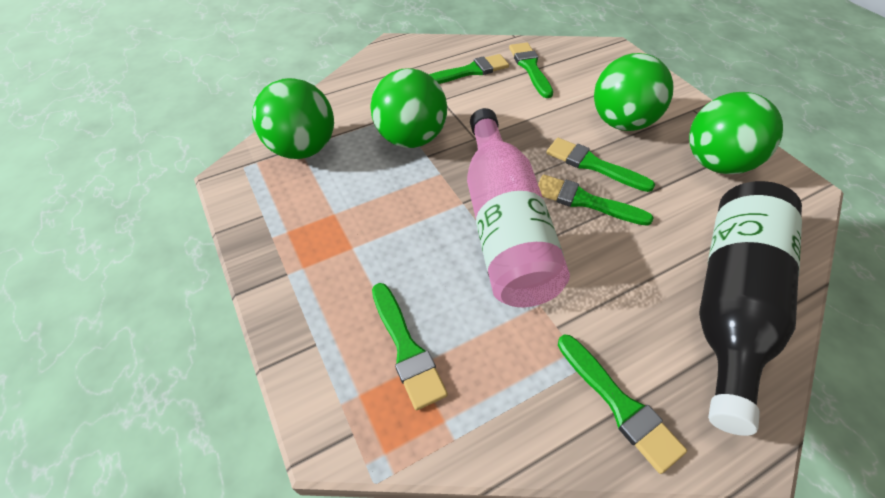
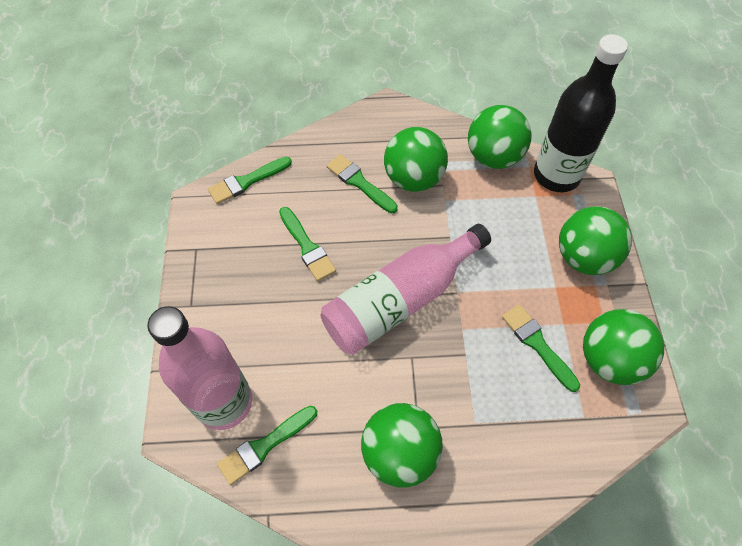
green ball: 4 -> 5
green brush: 6 -> 5
pink bottle: 1 -> 2

